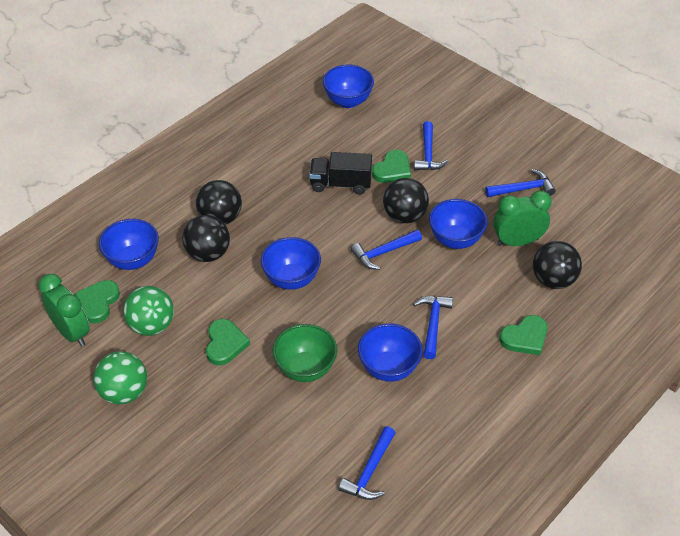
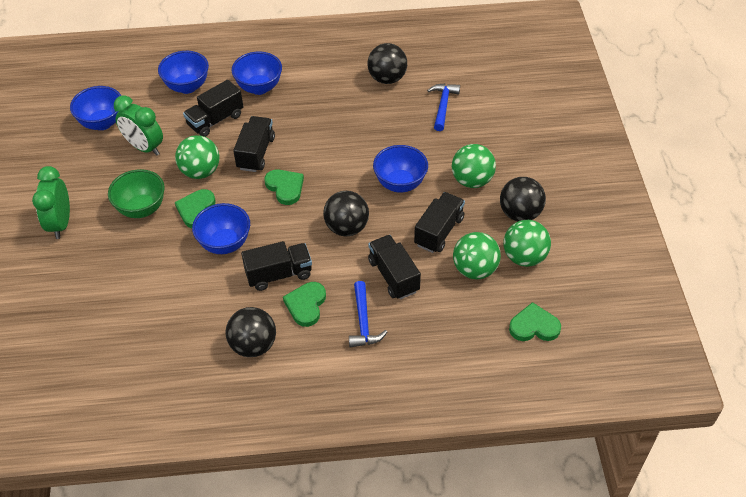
black truck: 1 -> 5
blue hammer: 5 -> 2
green ball: 2 -> 4

